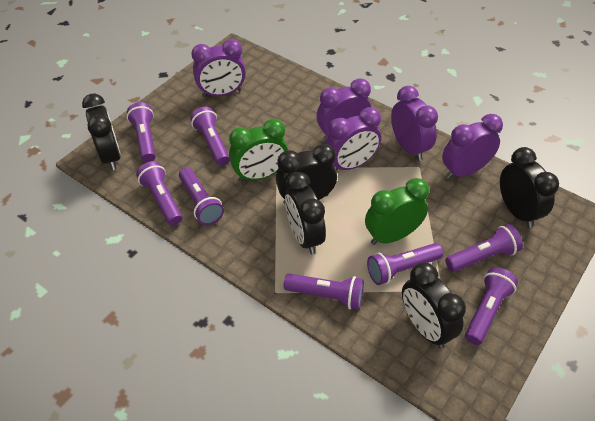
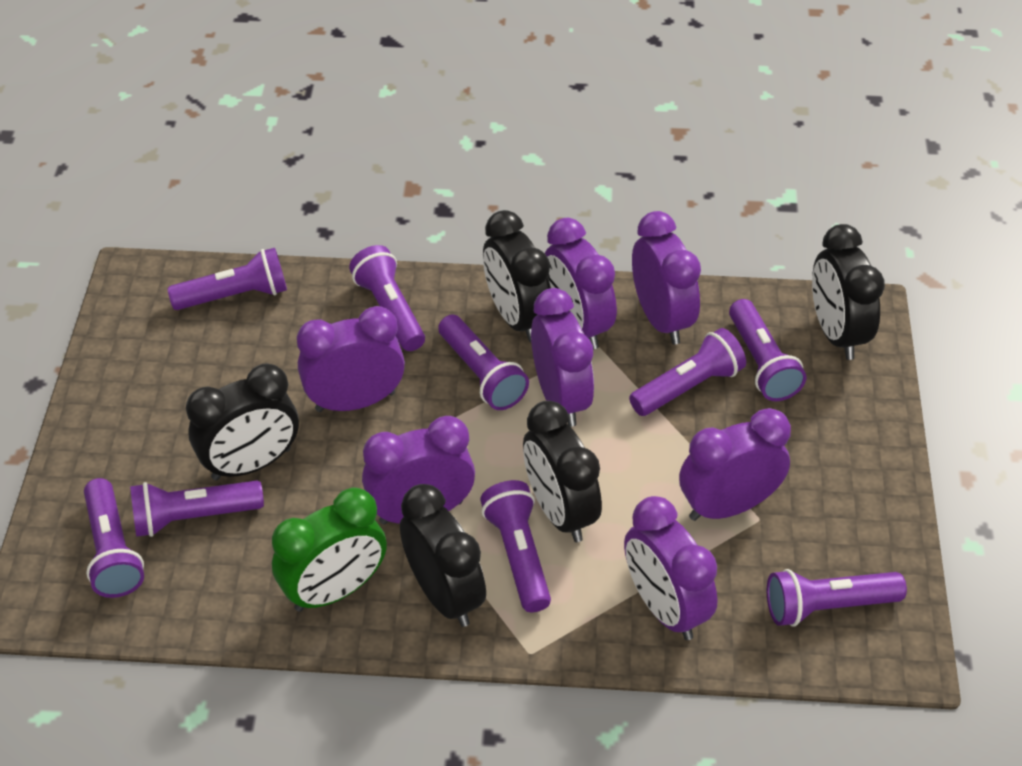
green clock: 2 -> 1
purple clock: 5 -> 7
purple flashlight: 8 -> 9

